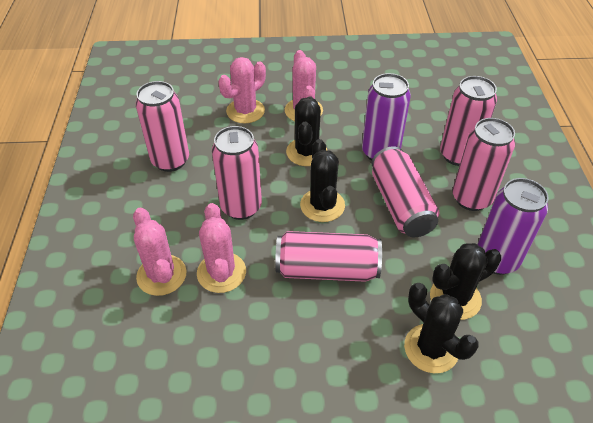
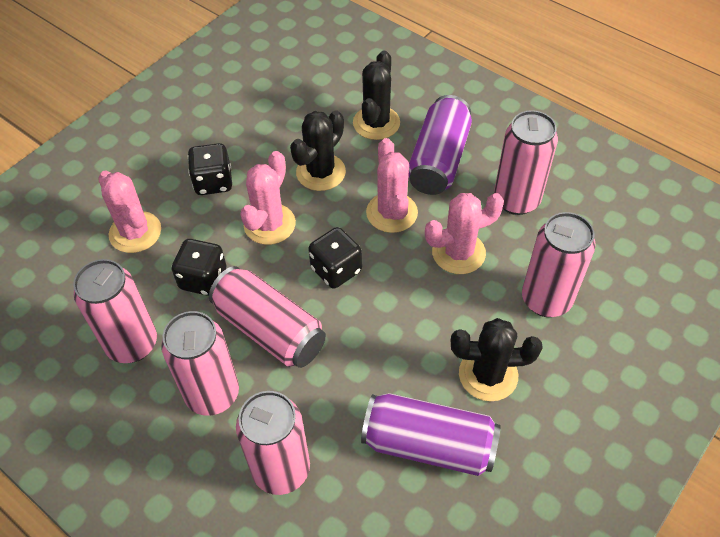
black cactus: 4 -> 3
black dice: 0 -> 3

